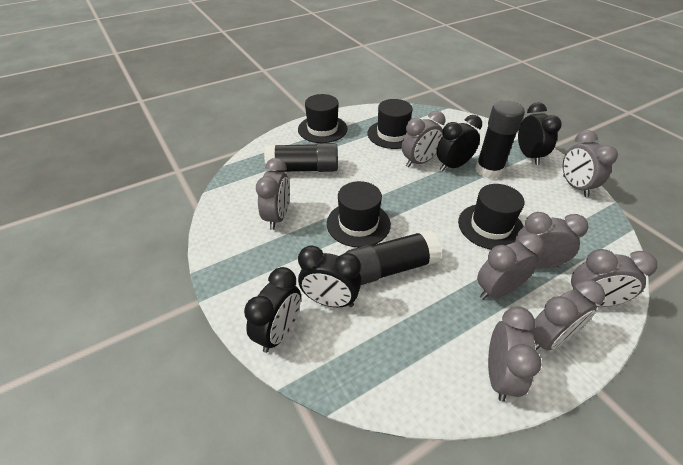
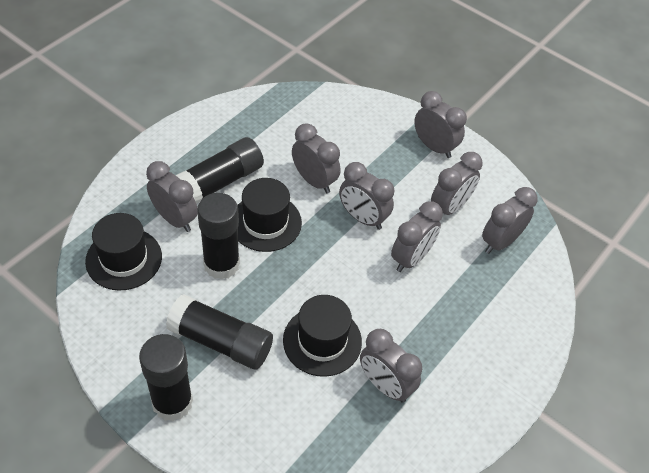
black clock: 4 -> 0
black glue stick: 3 -> 4
black hat: 4 -> 3

